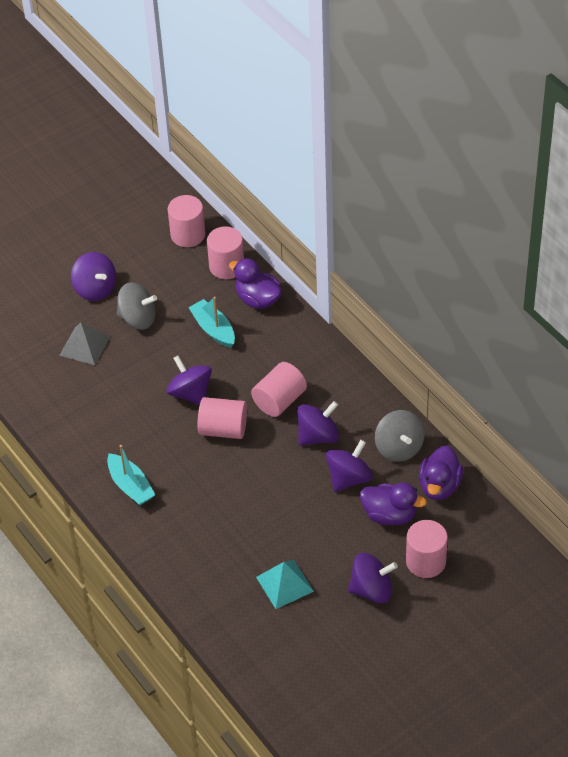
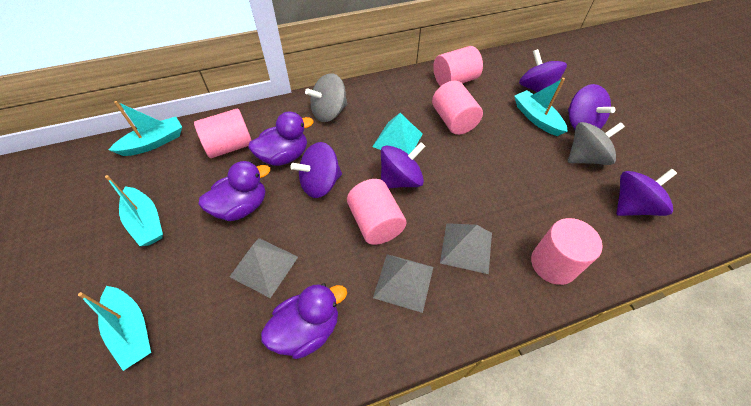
grey pyramid: 1 -> 3
turquoise boat: 2 -> 4

